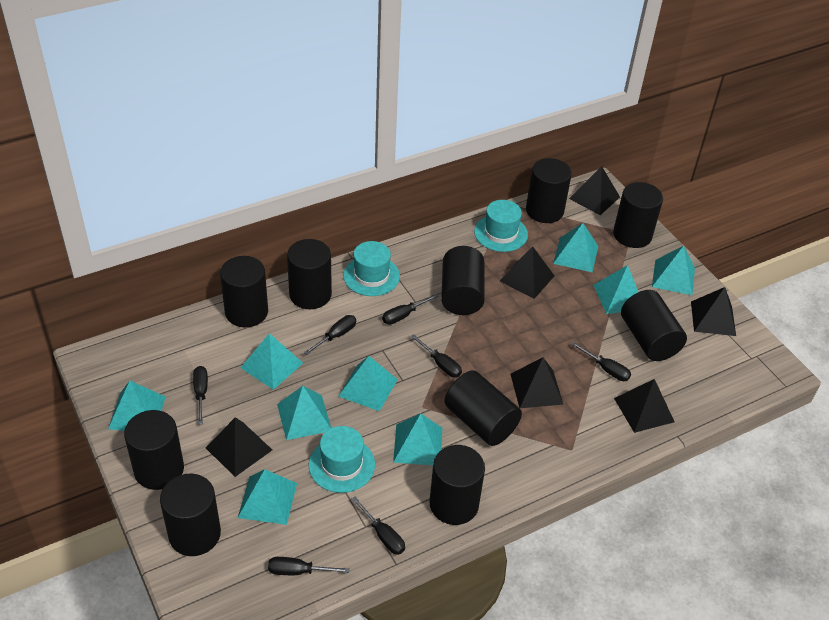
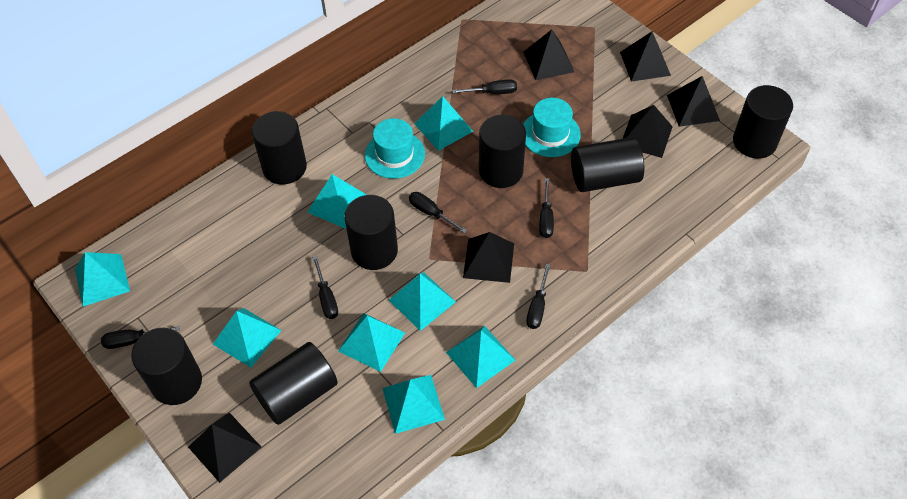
black cylinder: 10 -> 7
black screwdriver: 7 -> 6
turquoise hat: 3 -> 2
turquoise pyramid: 9 -> 8

